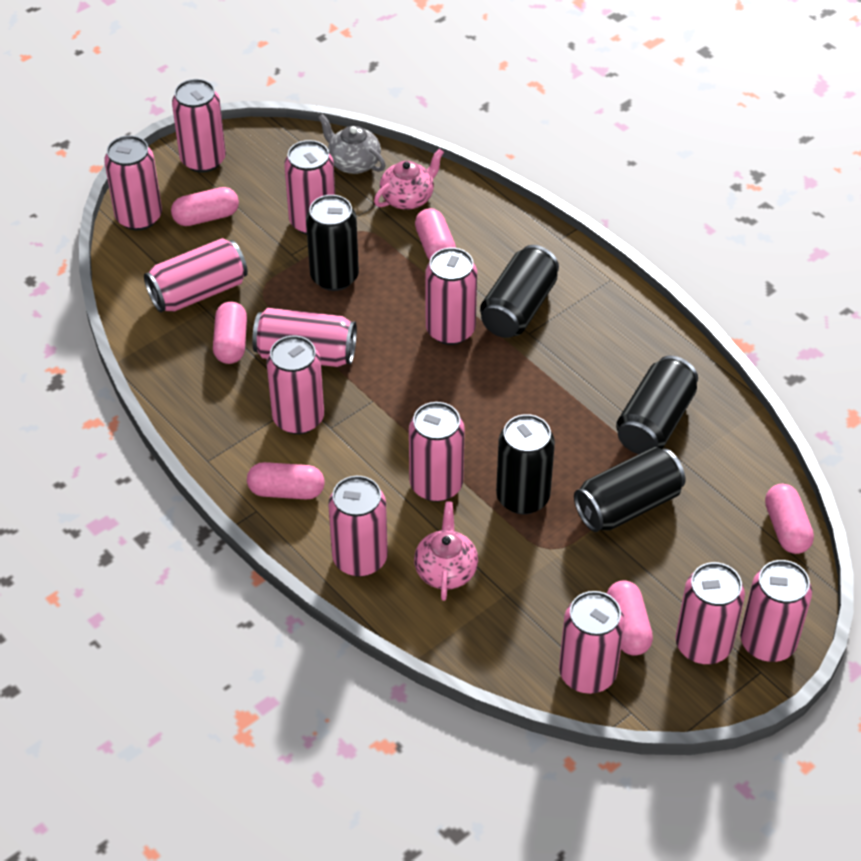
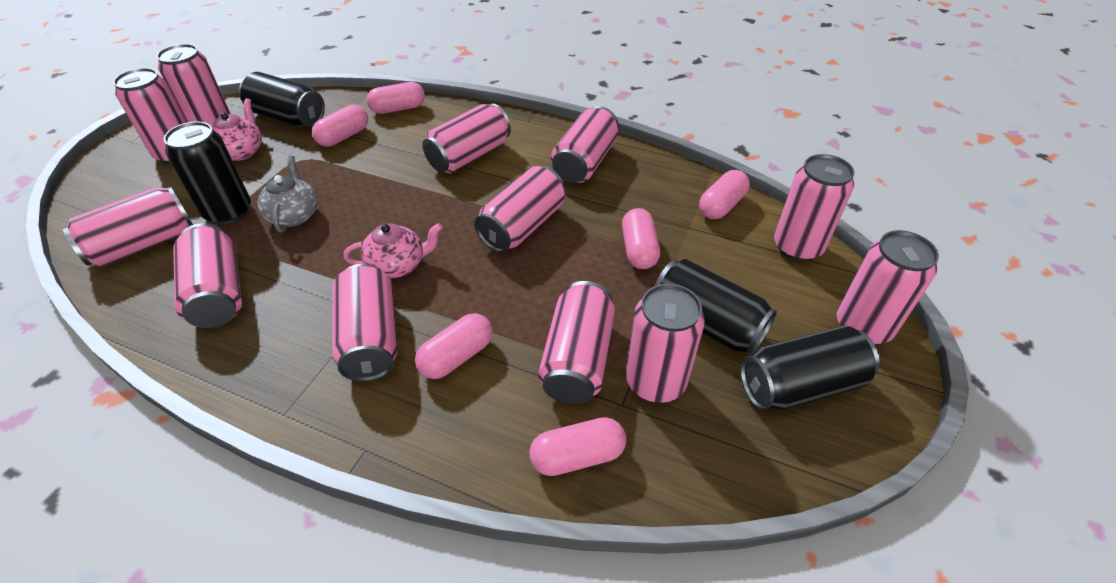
black can: 5 -> 4

